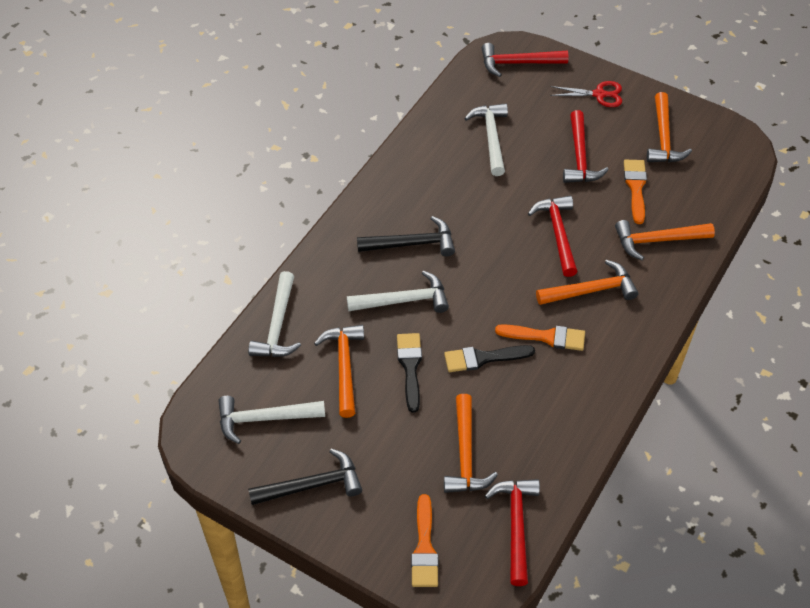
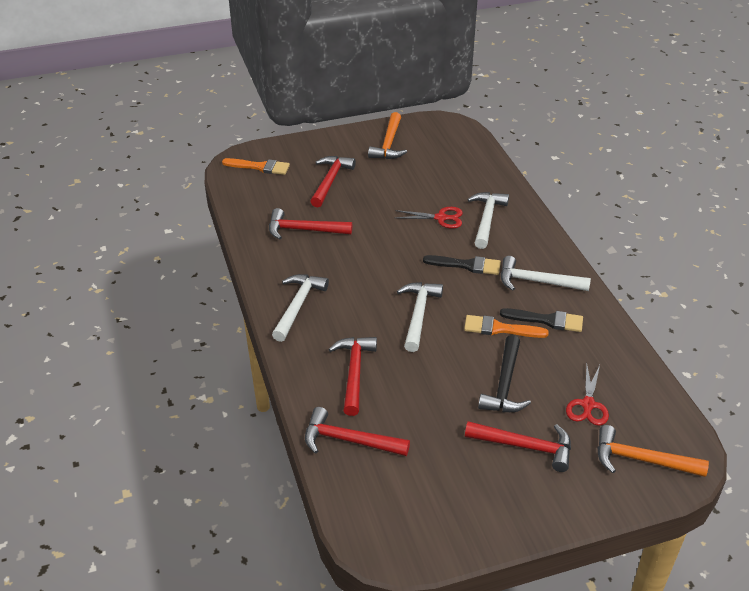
black hammer: 2 -> 1
orange brush: 3 -> 2
orange hammer: 5 -> 2
red hammer: 4 -> 5
red scissors: 1 -> 2

